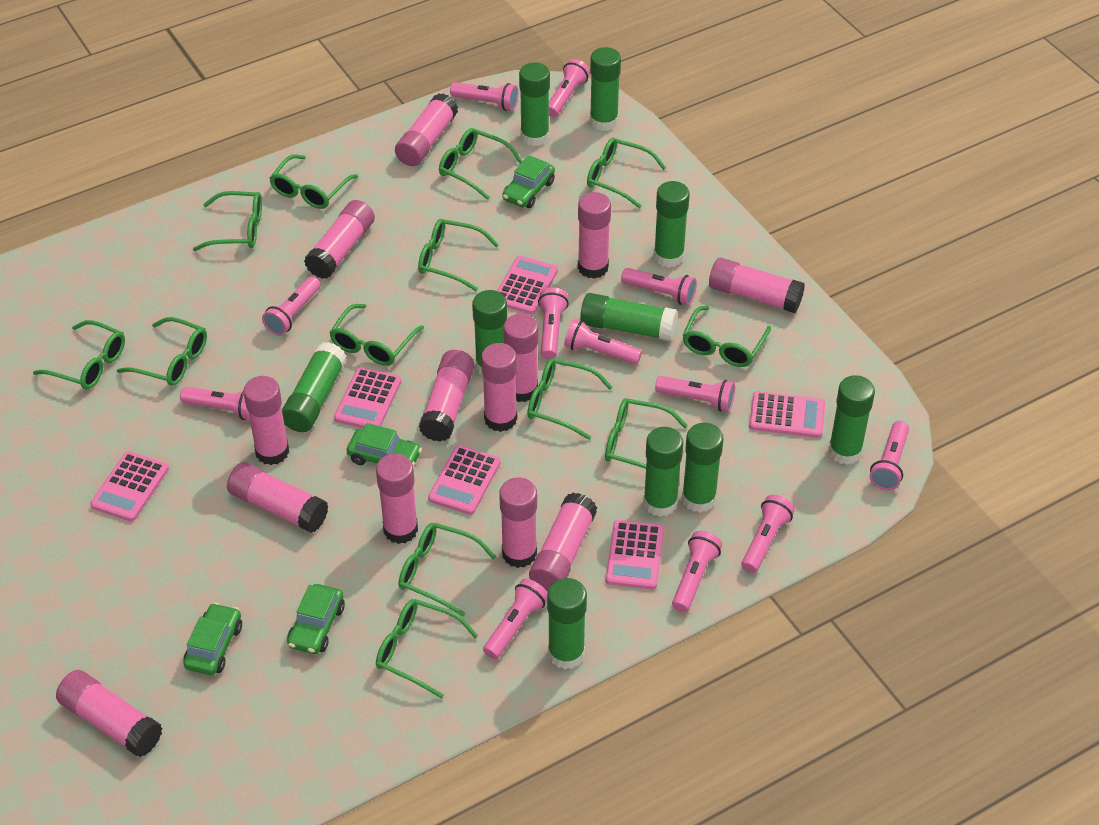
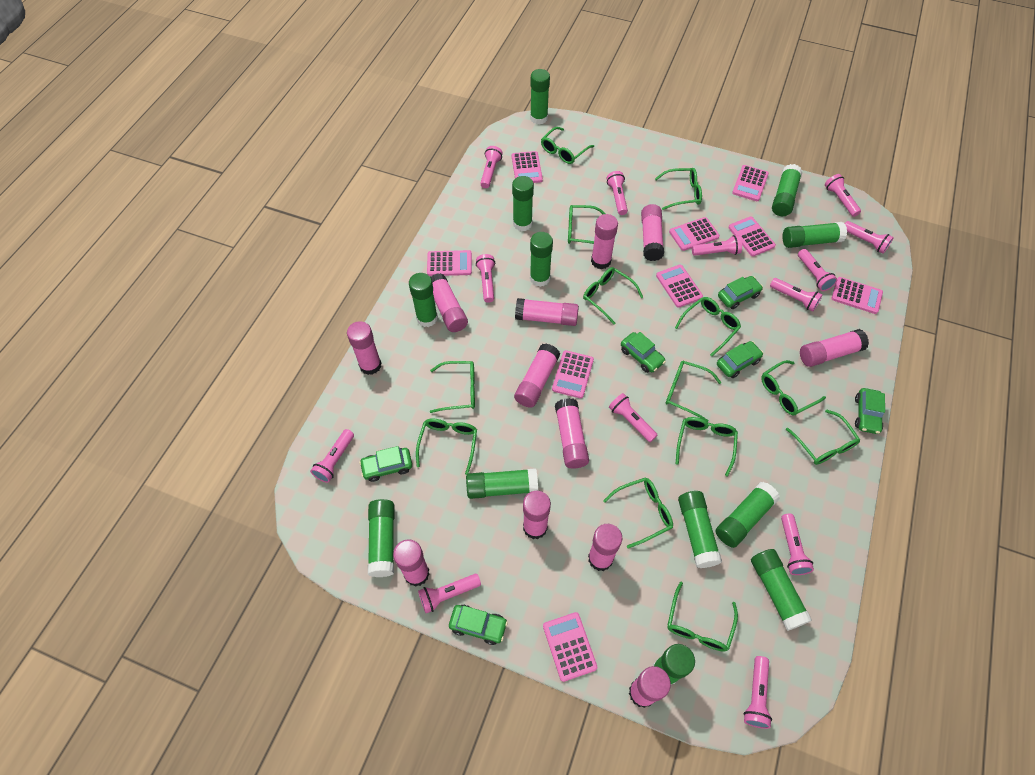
green car: 4 -> 6
green glue stick: 10 -> 12
pink calculator: 6 -> 9
pink flashlight: 12 -> 13
pink glue stick: 13 -> 12

